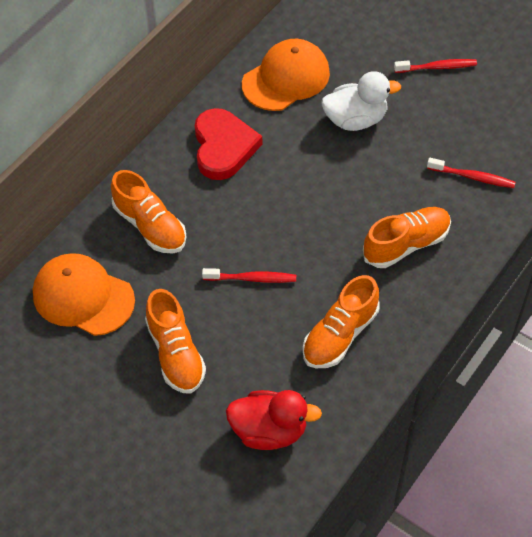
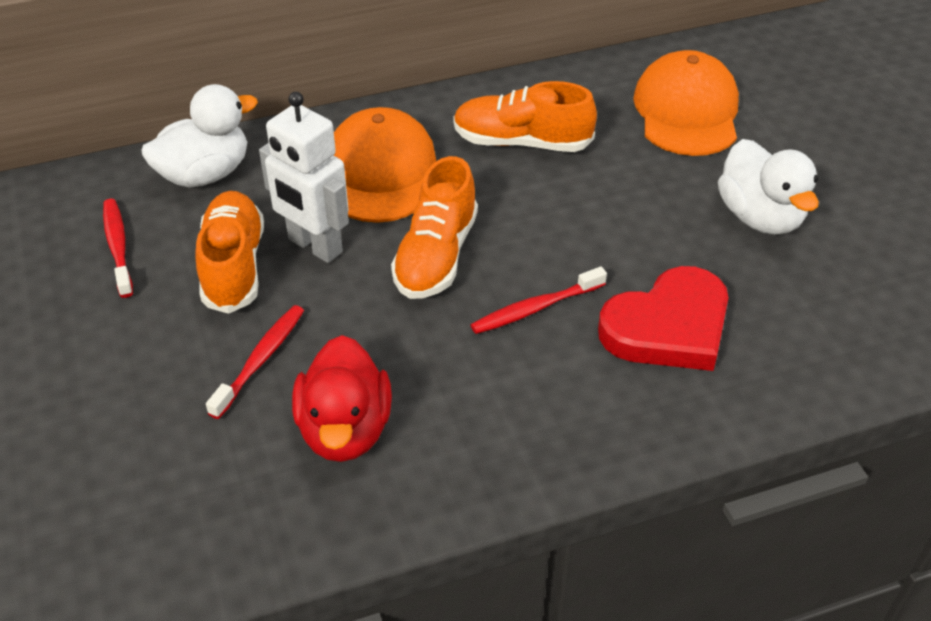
orange shoe: 4 -> 3
white duck: 1 -> 2
white robot: 0 -> 1

